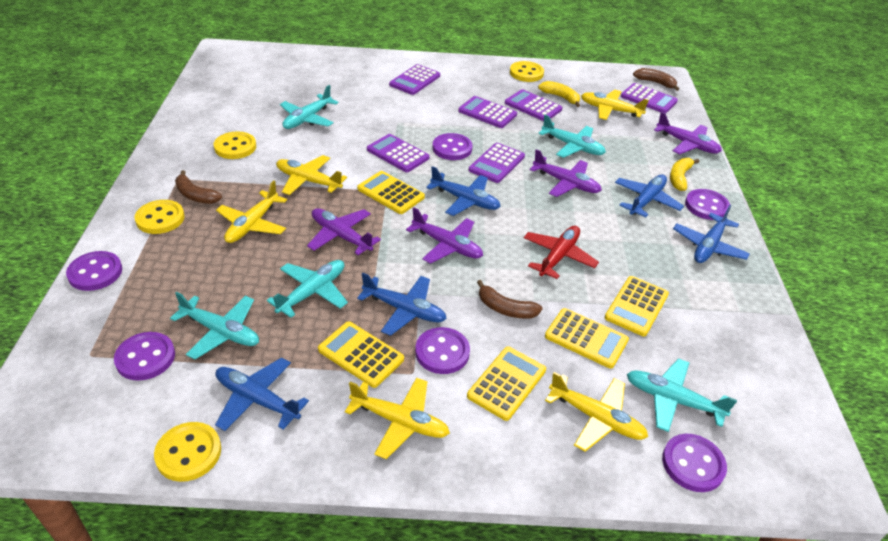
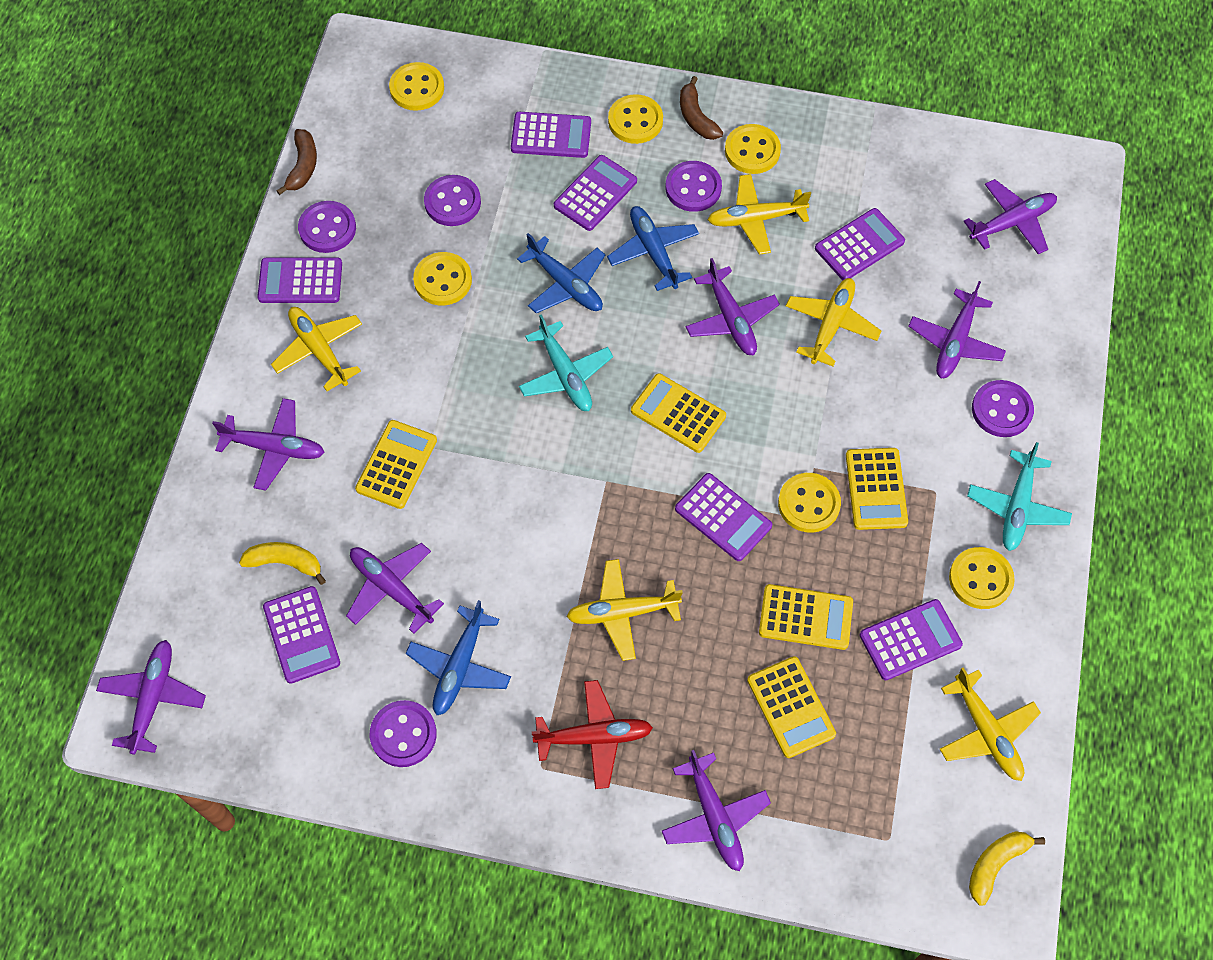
blue plane: 5 -> 3
brown banana: 3 -> 2
purple button: 6 -> 5
purple calculator: 6 -> 7
purple plane: 4 -> 7
turquoise plane: 5 -> 2
yellow button: 4 -> 6

